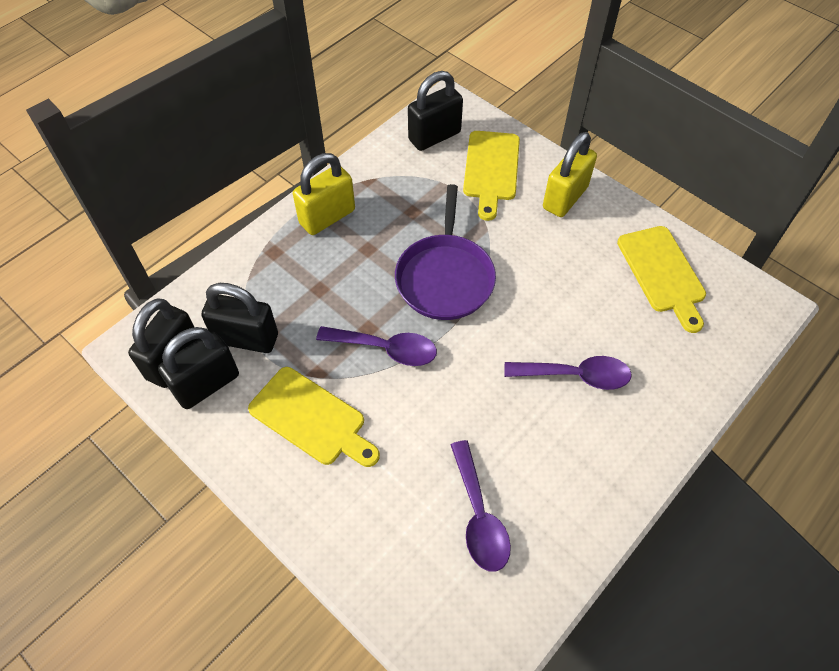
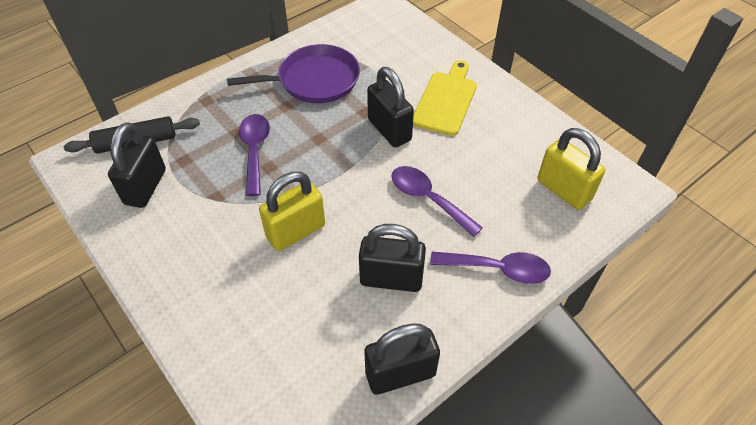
black rolling pin: 0 -> 1
yellow cutting board: 3 -> 1

